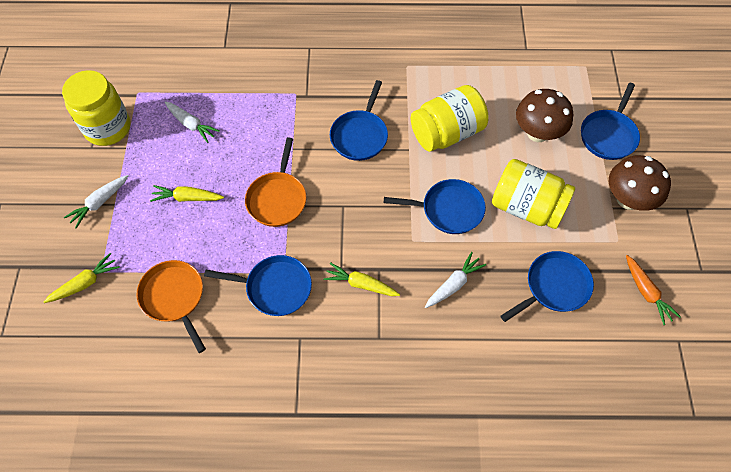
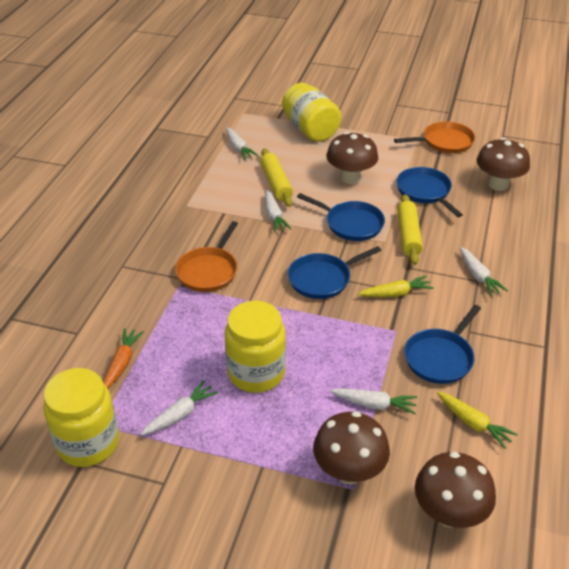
blue pan: 5 -> 4
brown mushroom: 2 -> 4
white carrot: 3 -> 5
yellow carrot: 3 -> 2
yellow rolling pin: 0 -> 2

